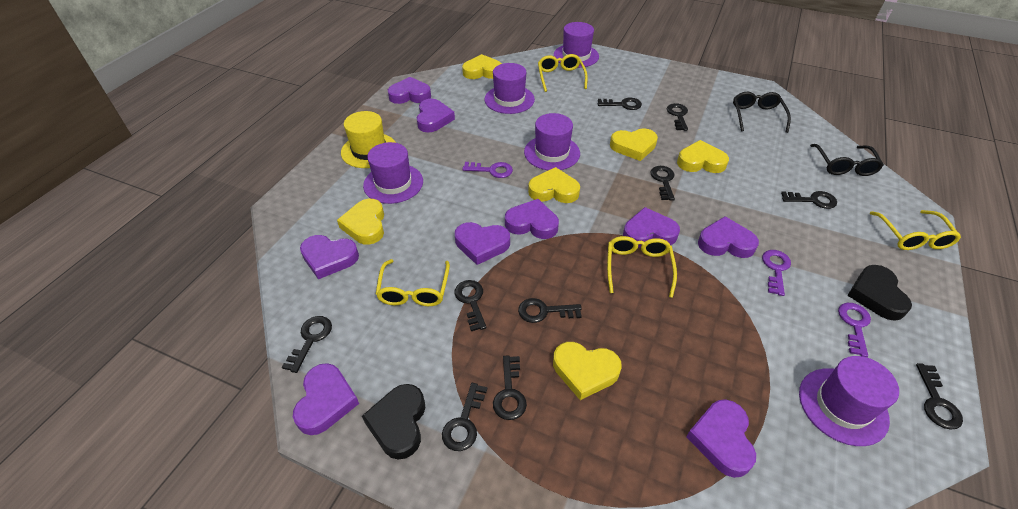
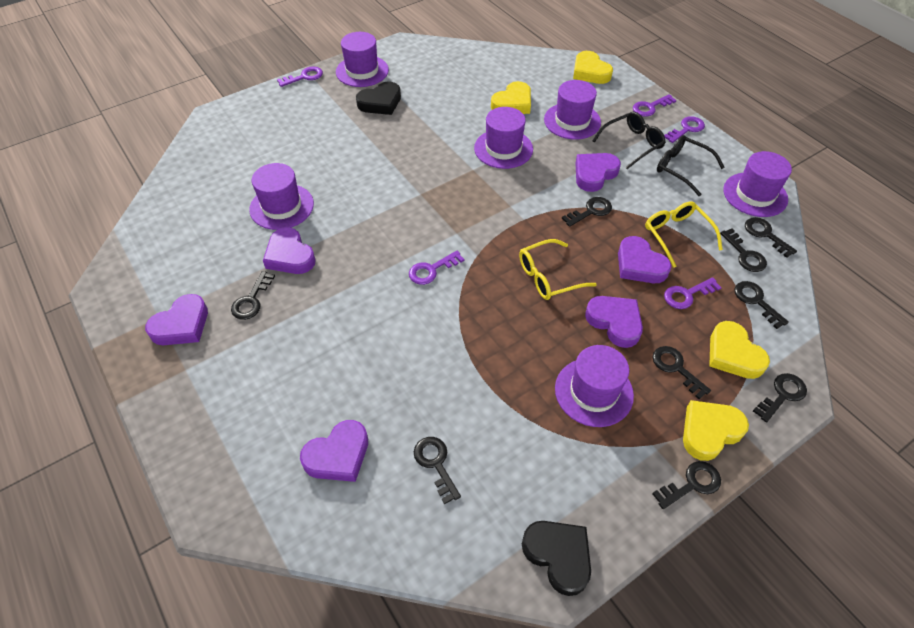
black key: 10 -> 9
purple hat: 5 -> 6
purple heart: 9 -> 6
purple key: 3 -> 5
yellow glasses: 4 -> 2
yellow hat: 1 -> 0
yellow heart: 6 -> 4

